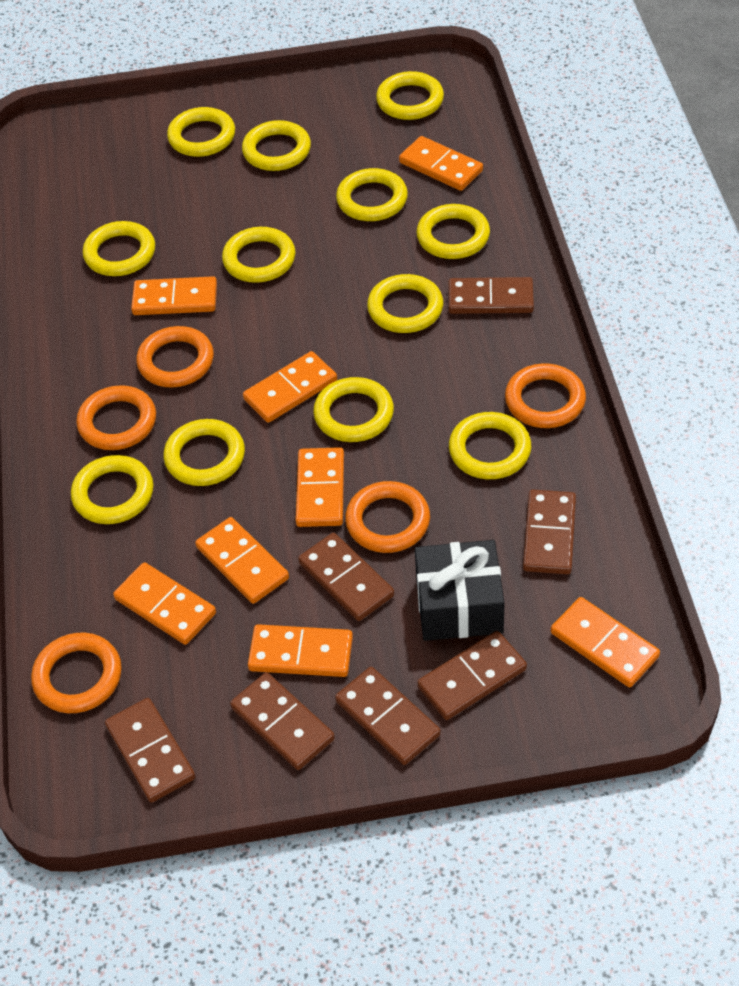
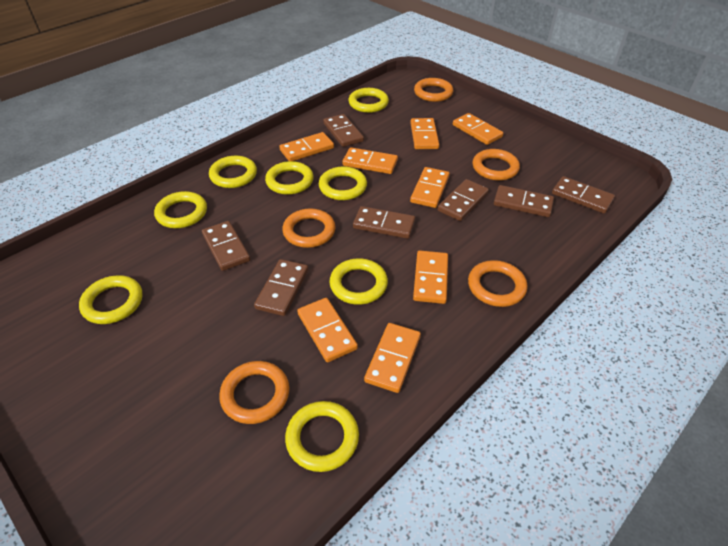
black gift: 1 -> 0
yellow ring: 12 -> 8

